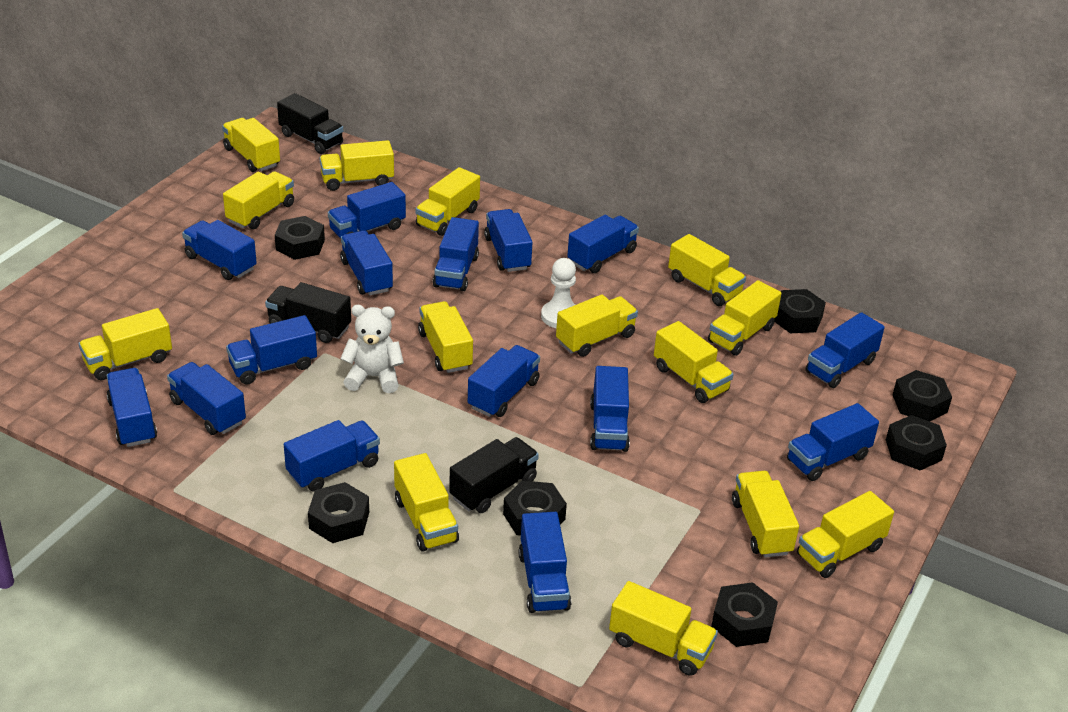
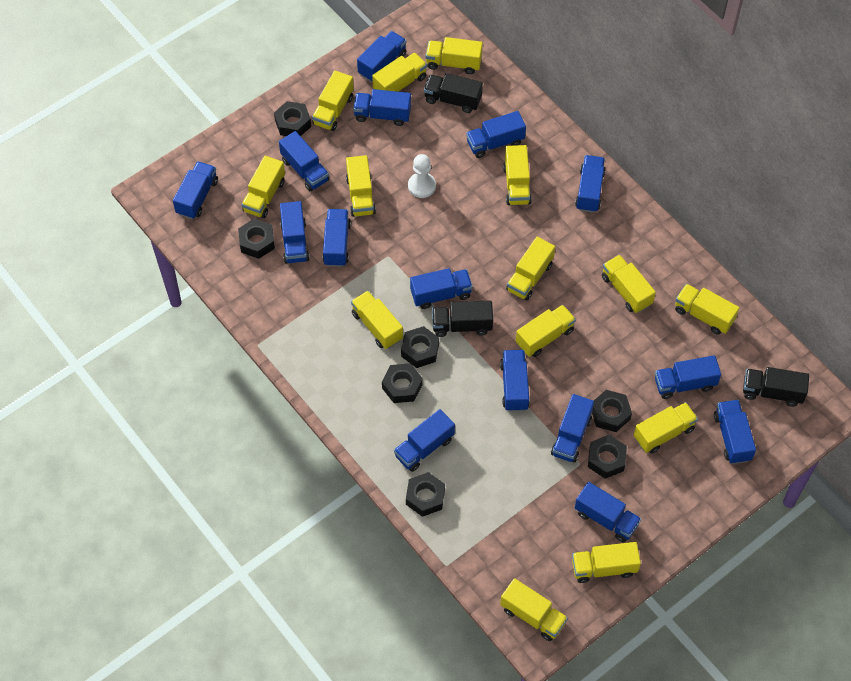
white teddy bear: 1 -> 0

